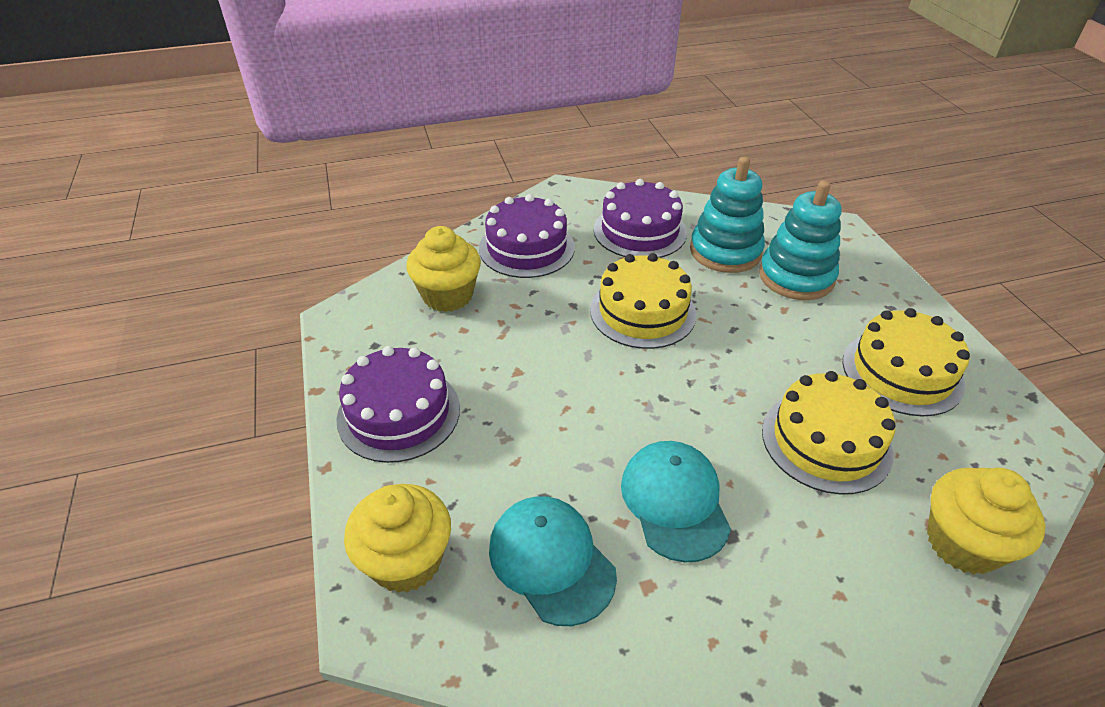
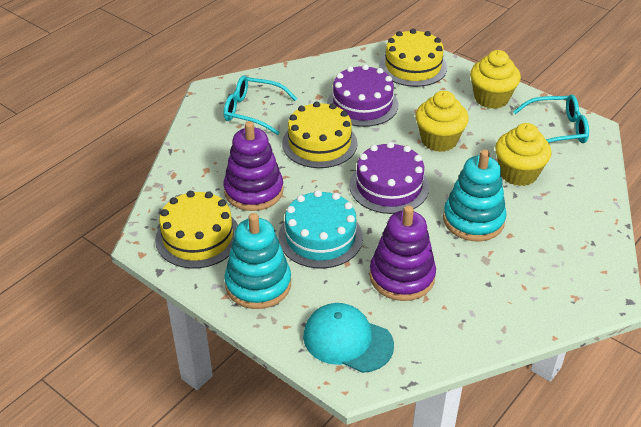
purple cake: 3 -> 2
purple stacking toy: 0 -> 2
turquoise cake: 0 -> 1
turquoise cap: 2 -> 1
turquoise glasses: 0 -> 2

